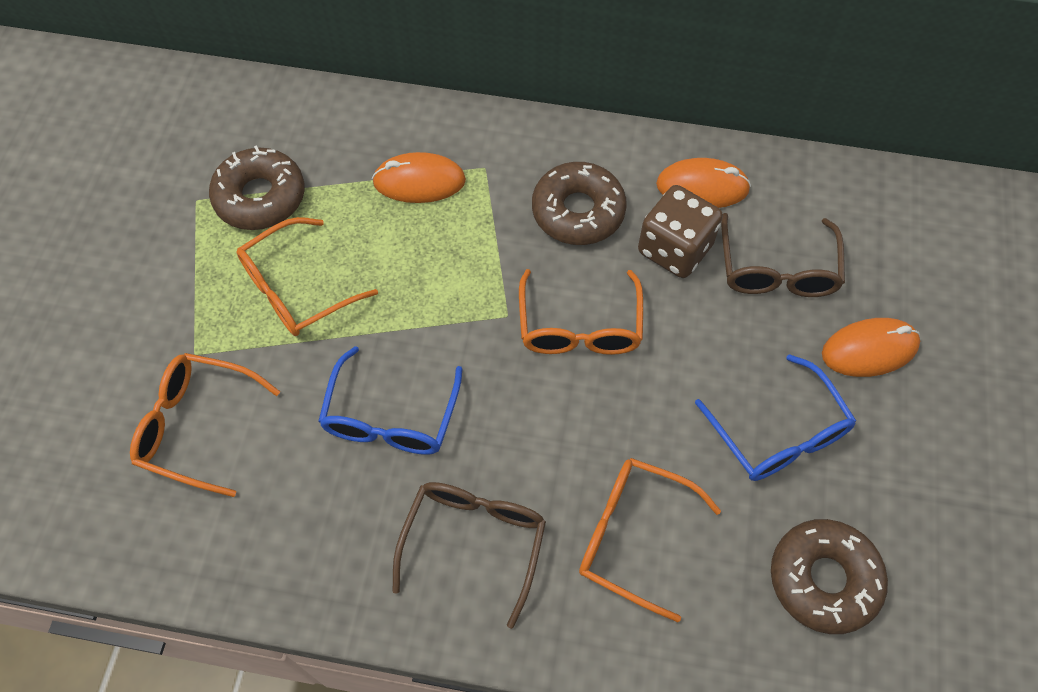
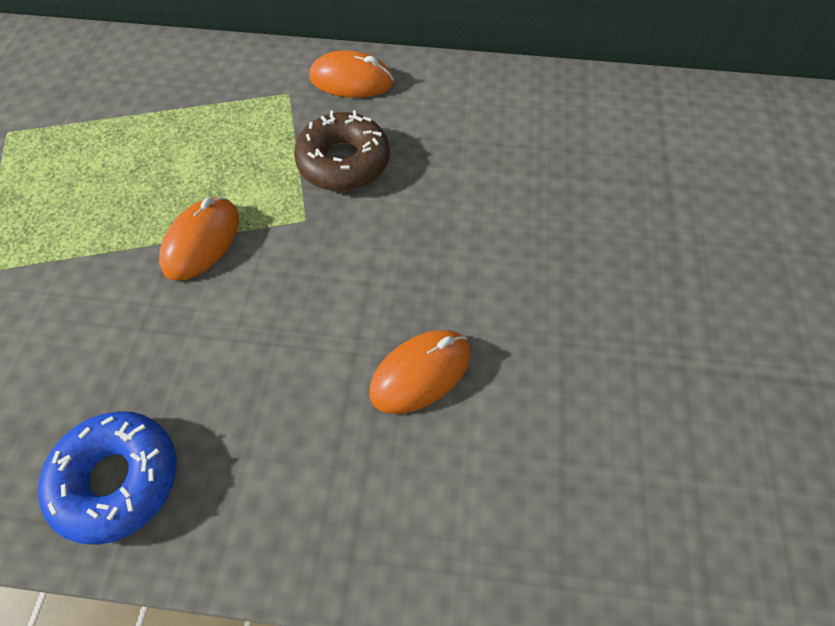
blue donut: 0 -> 1
blue glasses: 2 -> 0
brown dice: 1 -> 0
brown donut: 3 -> 1
brown glasses: 2 -> 0
orange glasses: 4 -> 0

